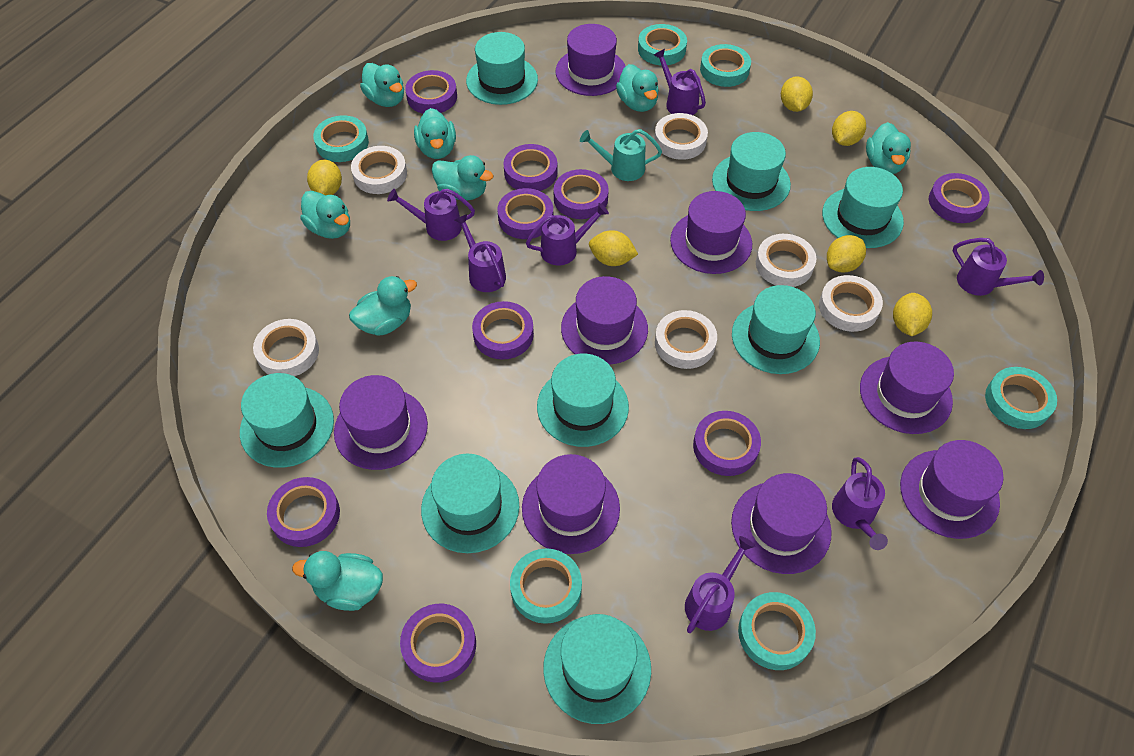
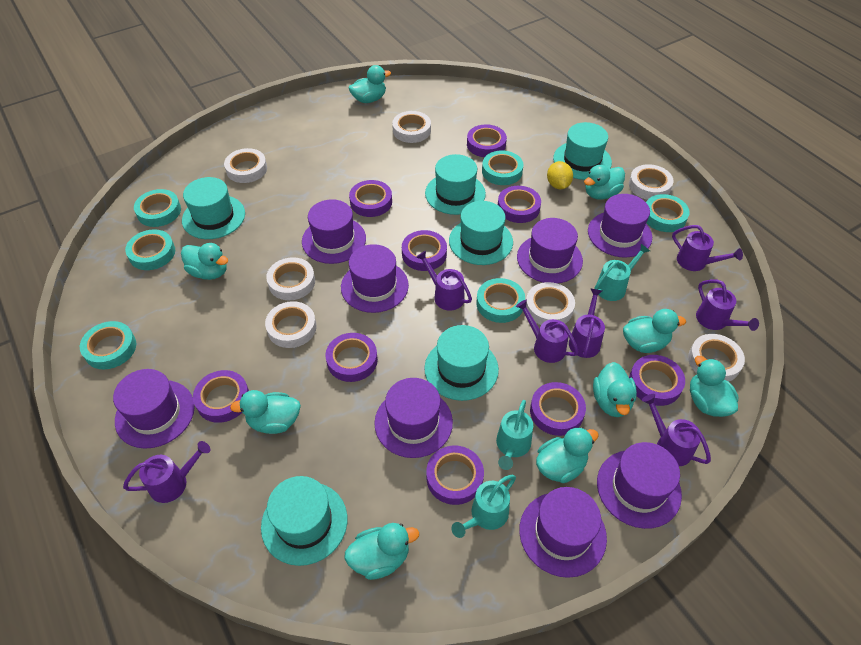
turquoise duck: 8 -> 9
turquoise hat: 8 -> 6
turquoise watering can: 1 -> 3
white tape: 6 -> 7
yellow lemon: 6 -> 1

